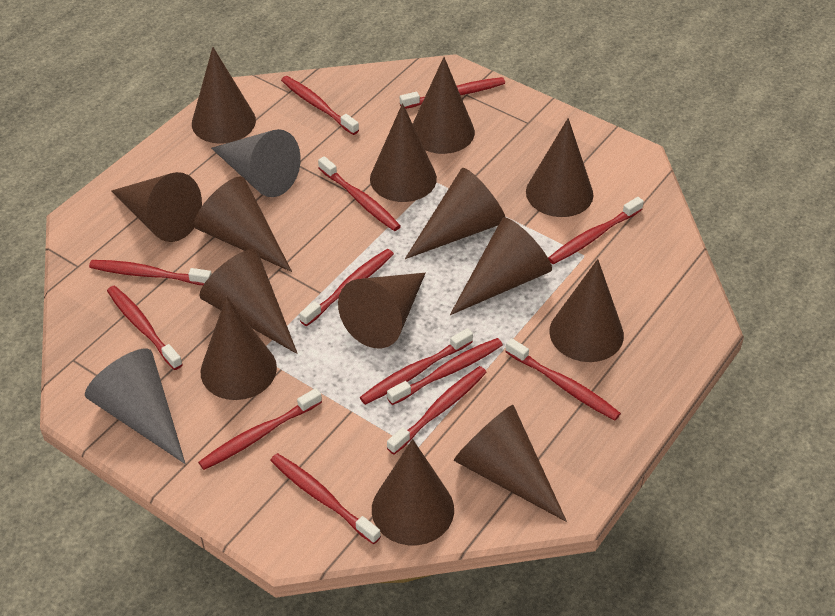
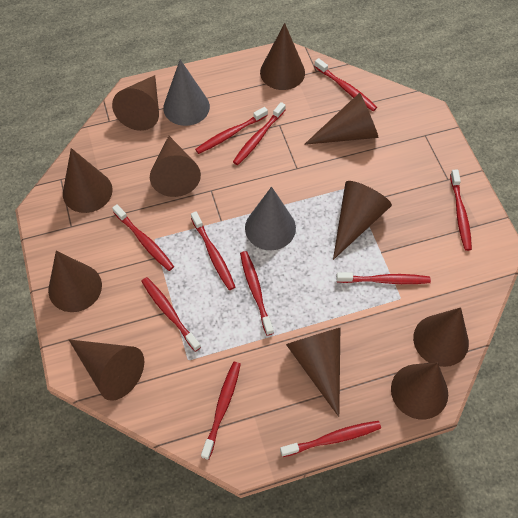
brown cone: 14 -> 11
red toothbrush: 13 -> 11

